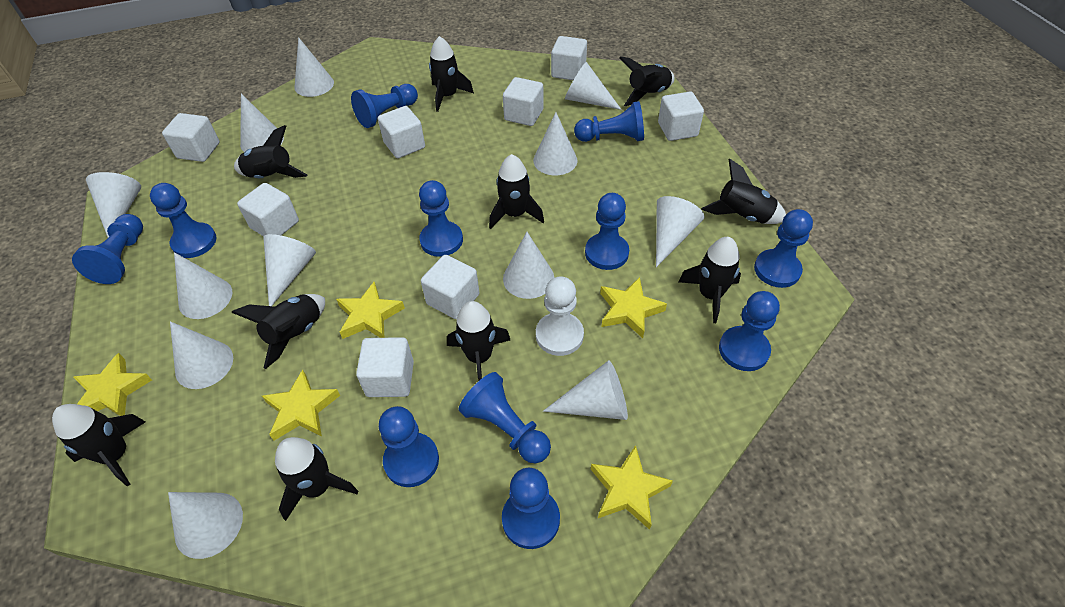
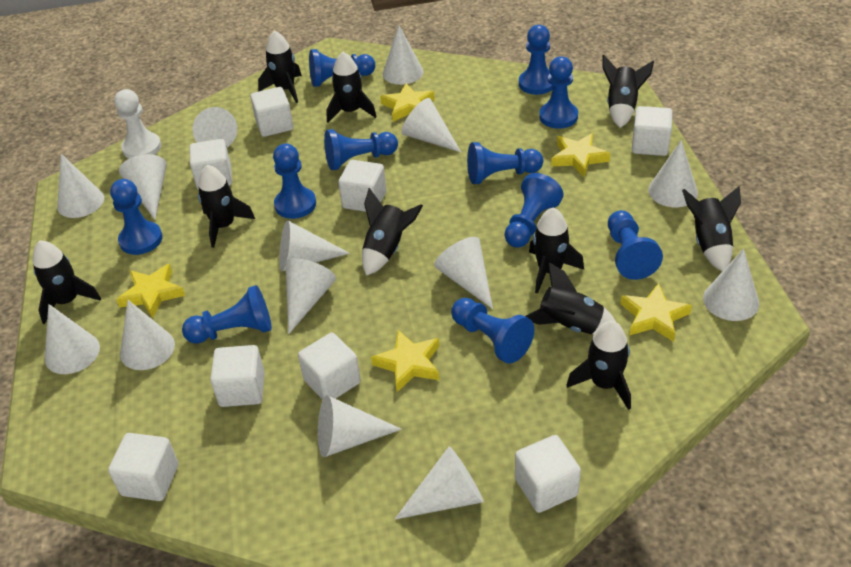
white cone: 12 -> 14

